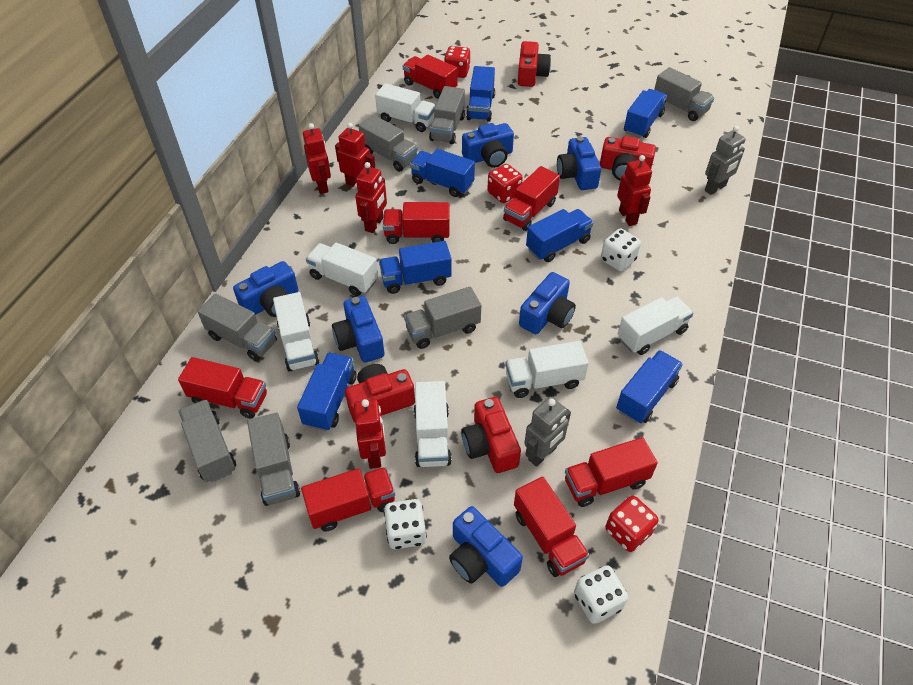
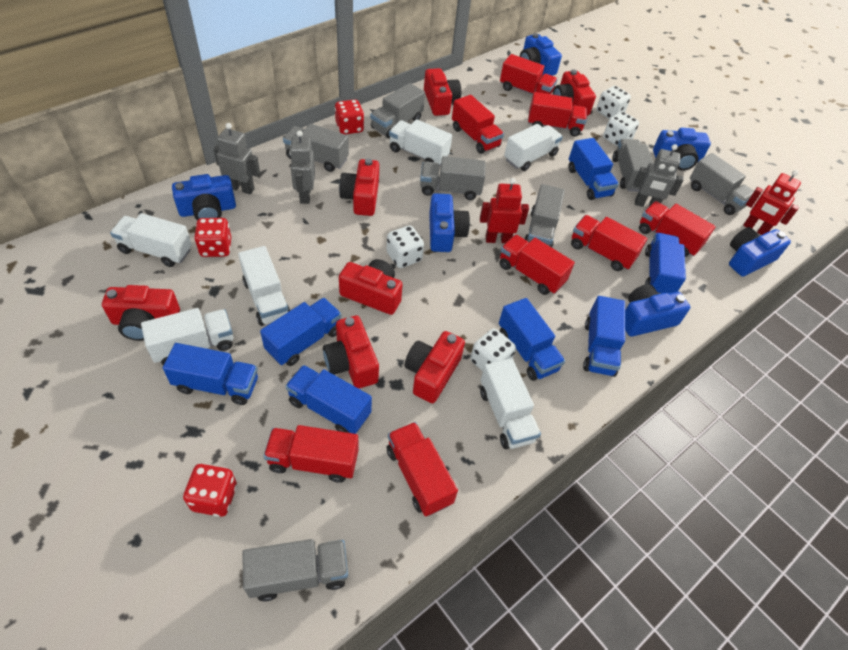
grey robot: 2 -> 3
red camera: 4 -> 7
red robot: 5 -> 2
red truck: 7 -> 8
white dice: 3 -> 4

